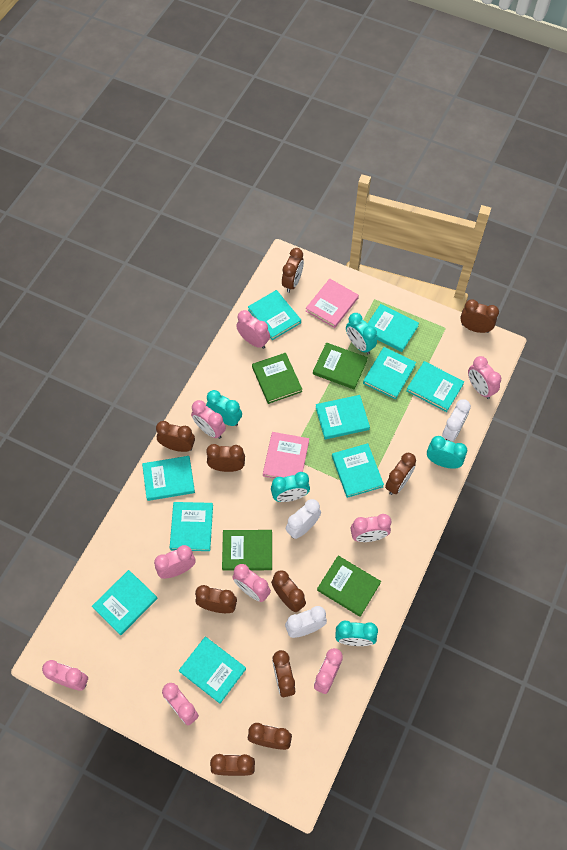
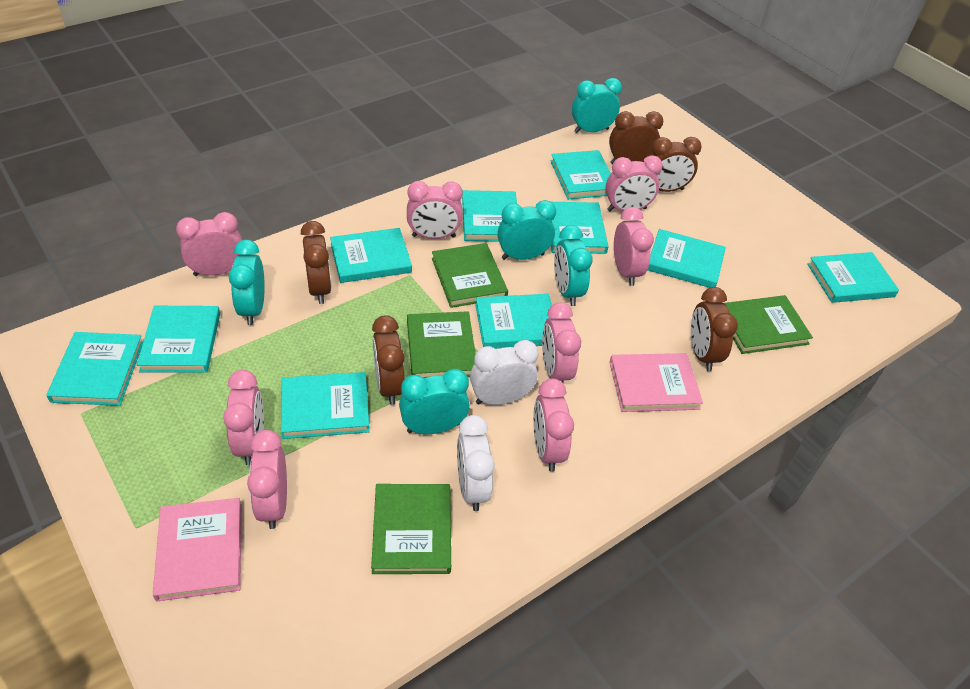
brown clock: 10 -> 5
pink clock: 9 -> 8
white clock: 3 -> 2

